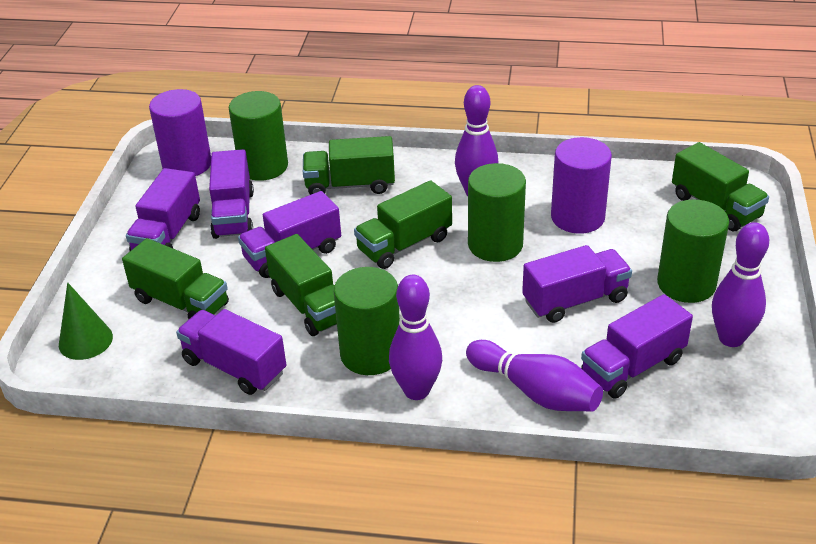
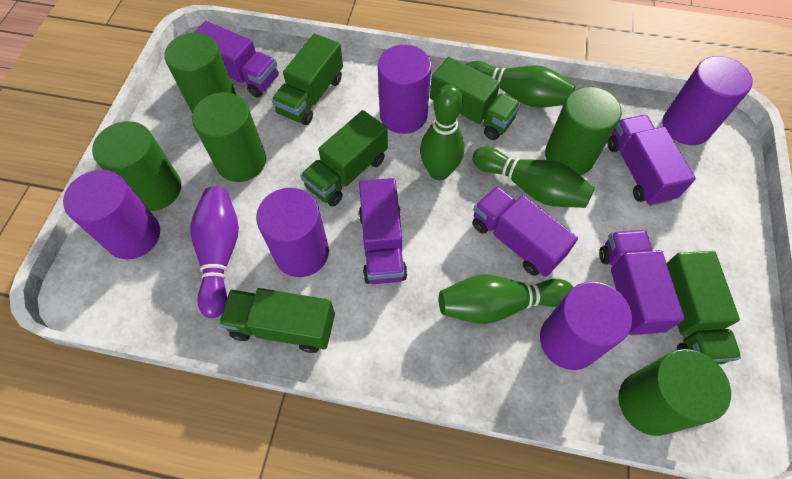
green bowling pin: 0 -> 4
green cone: 1 -> 0
green cylinder: 4 -> 5
purple bowling pin: 4 -> 1
purple cylinder: 2 -> 5
purple truck: 6 -> 5

